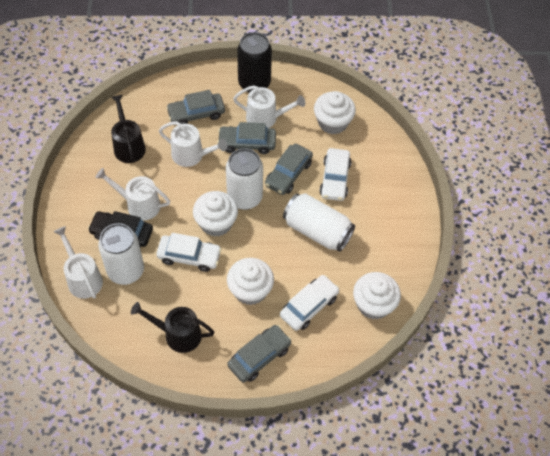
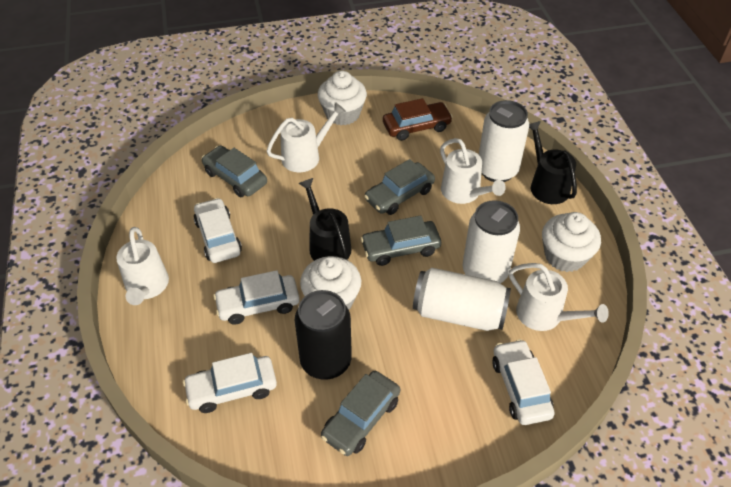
black car: 1 -> 0
brown car: 0 -> 1
white car: 3 -> 4
white cupcake: 4 -> 3

